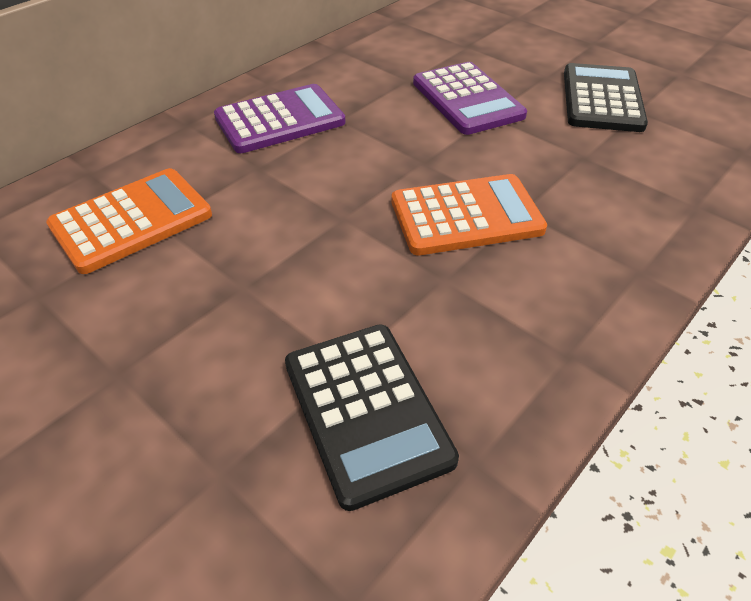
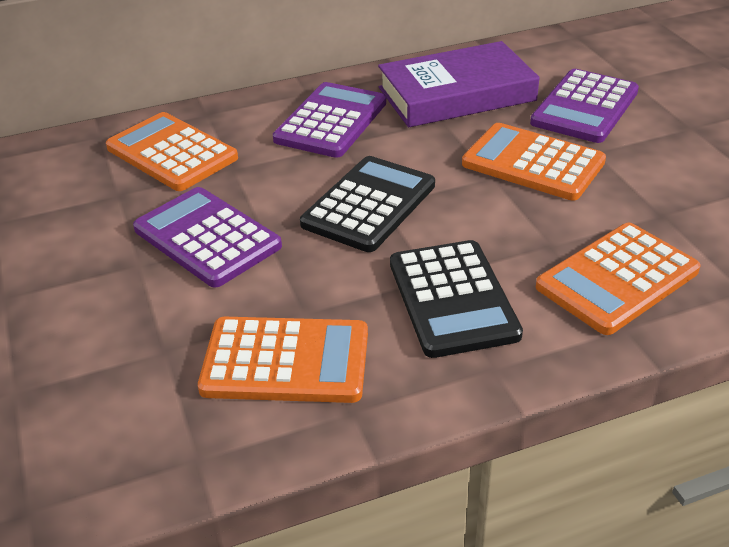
orange calculator: 2 -> 4
purple book: 0 -> 1
purple calculator: 2 -> 3

